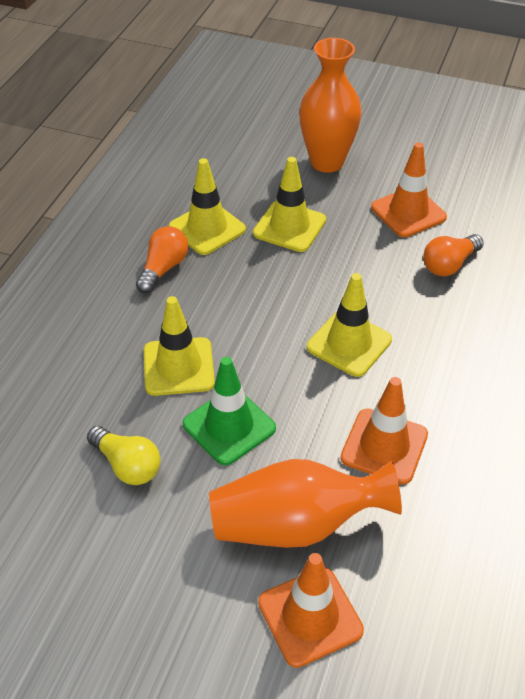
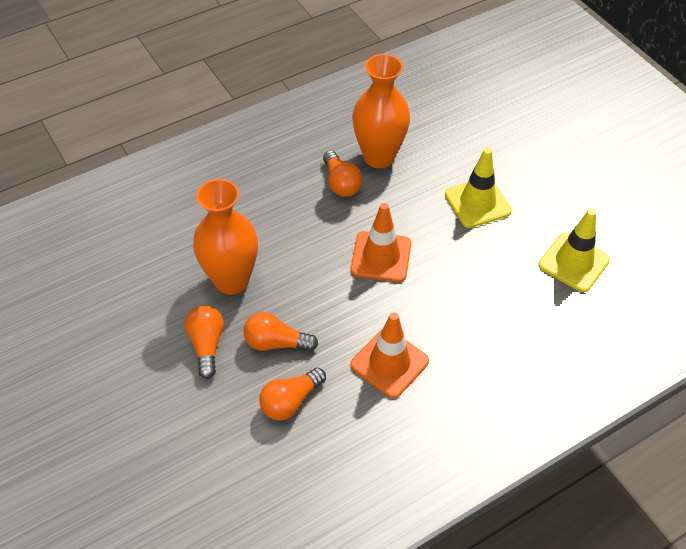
green traffic cone: 1 -> 0
orange light bulb: 2 -> 4
orange traffic cone: 3 -> 2
yellow light bulb: 1 -> 0
yellow traffic cone: 4 -> 2

